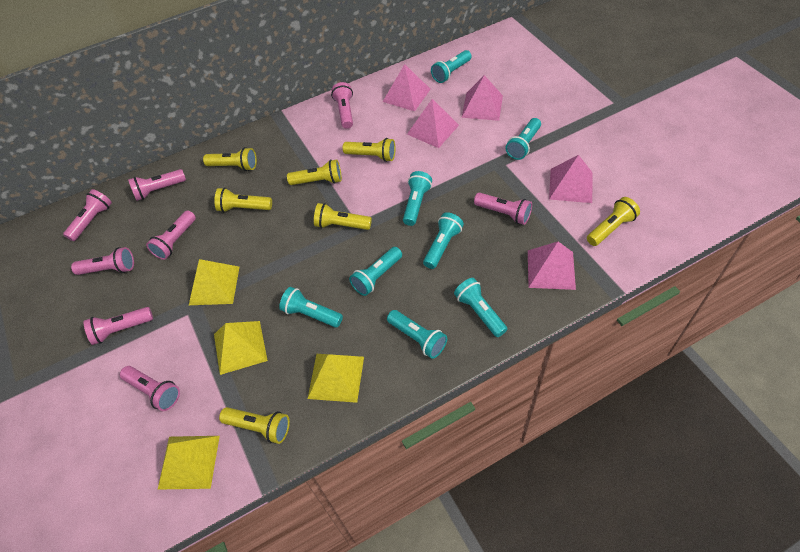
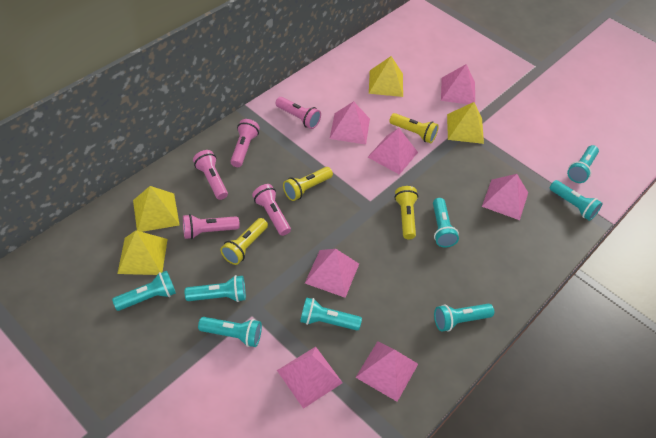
pink flashlight: 8 -> 5
pink pyramid: 5 -> 7
yellow flashlight: 7 -> 4

